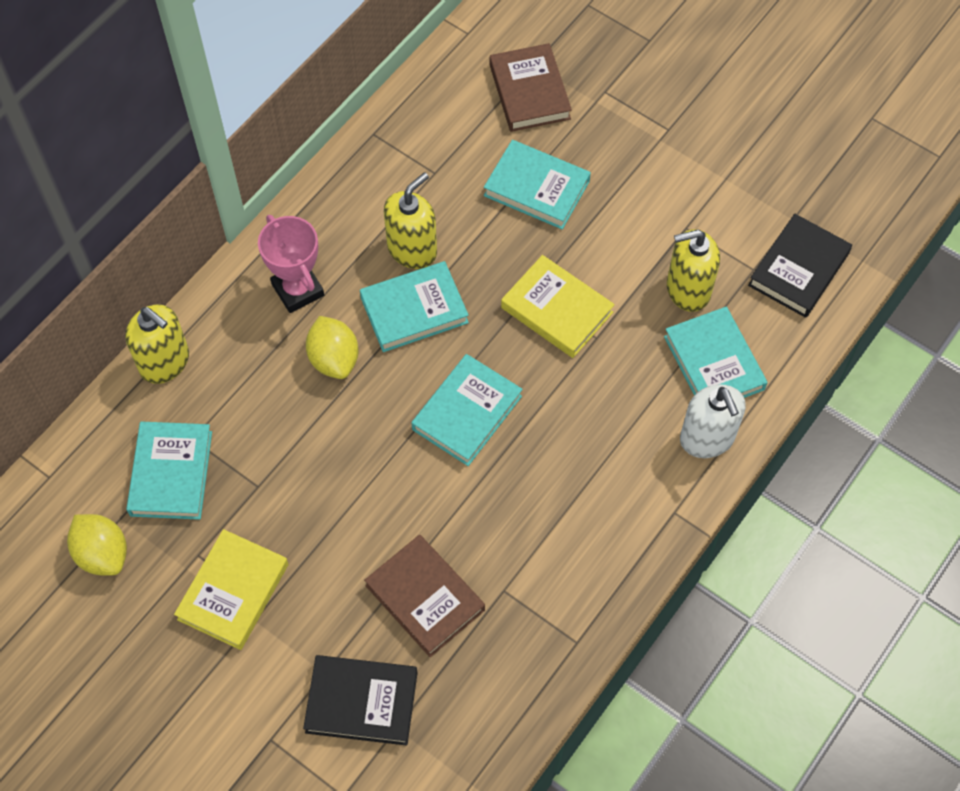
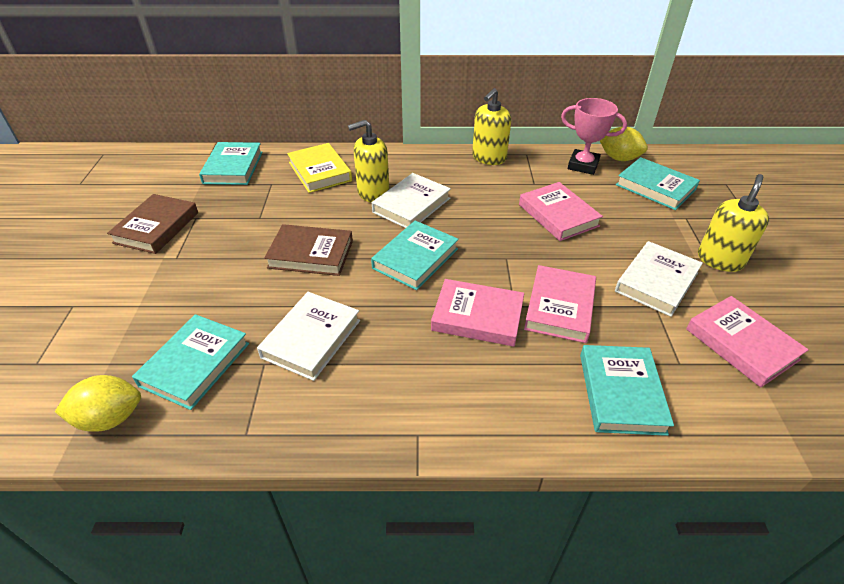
black book: 2 -> 0
pink book: 0 -> 4
white book: 0 -> 3
white soap dispenser: 1 -> 0
yellow book: 2 -> 1

